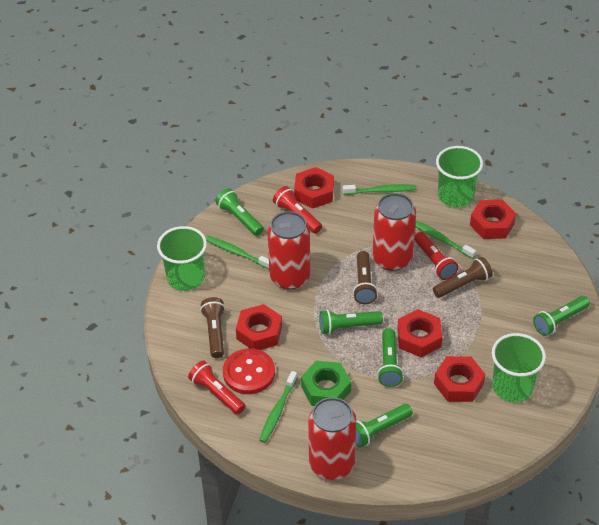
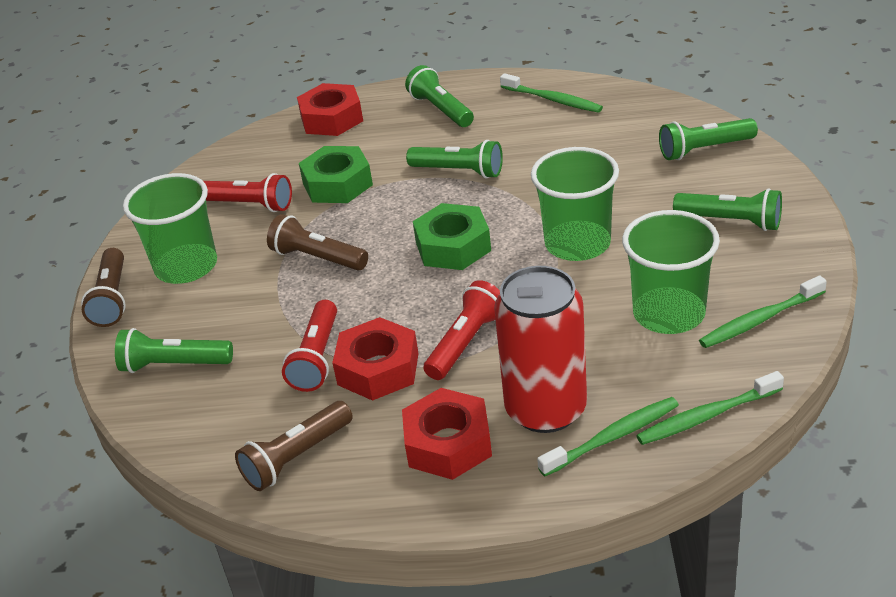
green nut: 1 -> 2
red button: 1 -> 0
red can: 3 -> 1
red nut: 5 -> 3

